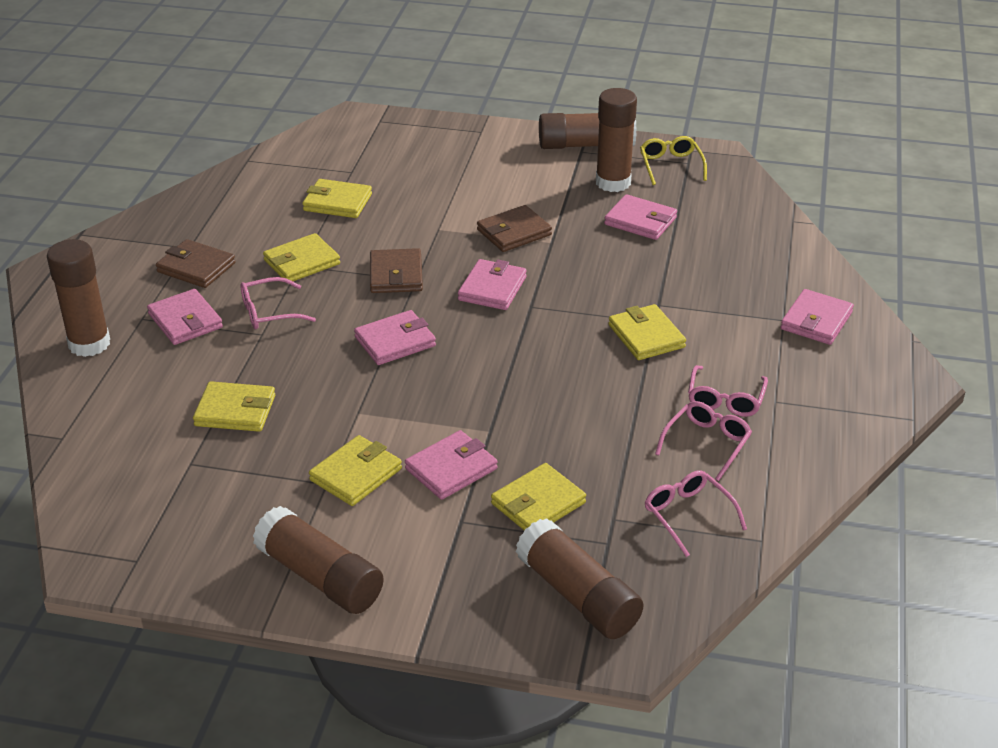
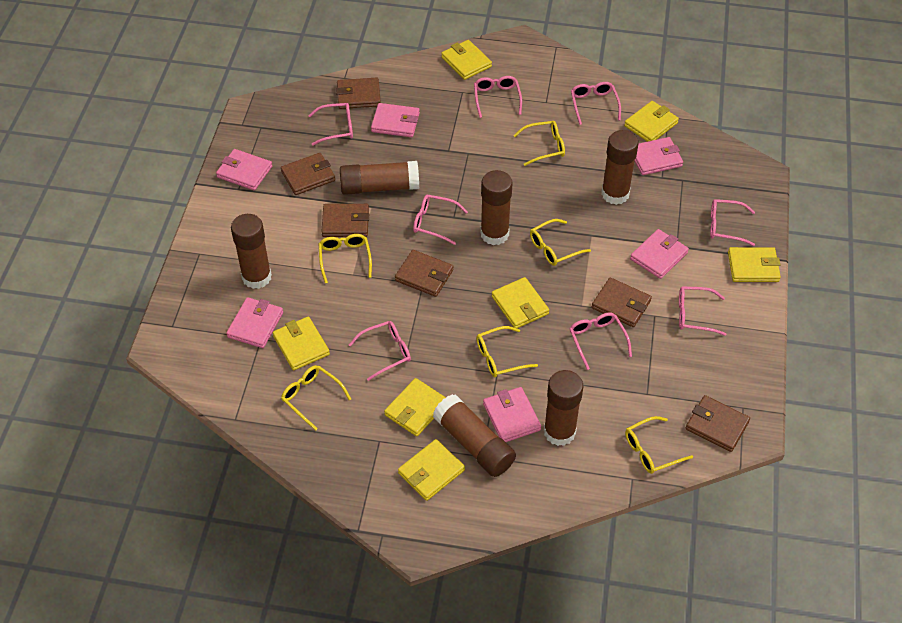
brown glue stick: 5 -> 6
brown wallet: 3 -> 6
pink glasses: 4 -> 8
yellow glasses: 1 -> 6
yellow wallet: 6 -> 7

